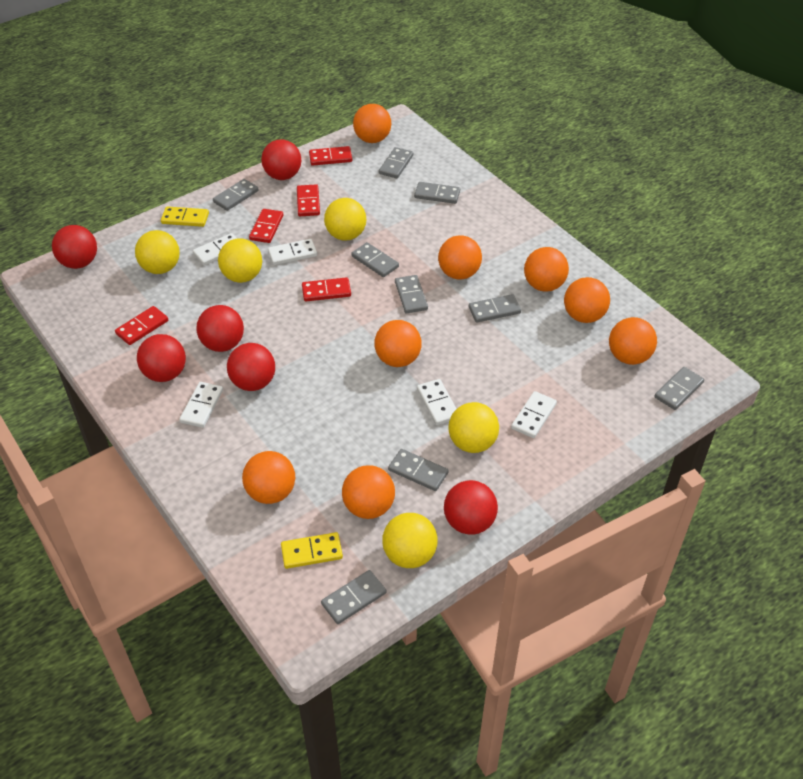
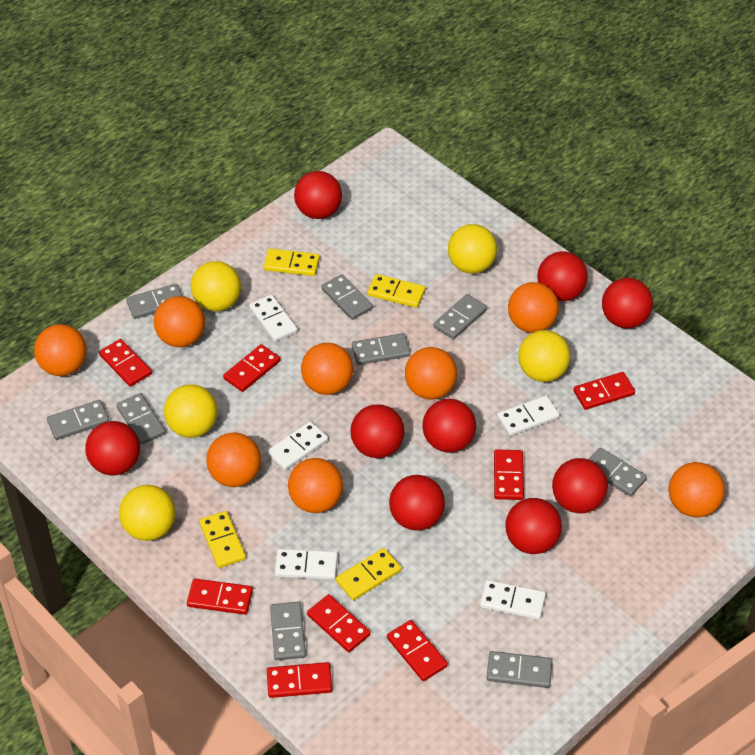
red ball: 6 -> 9
red domino: 5 -> 8
yellow domino: 2 -> 4

